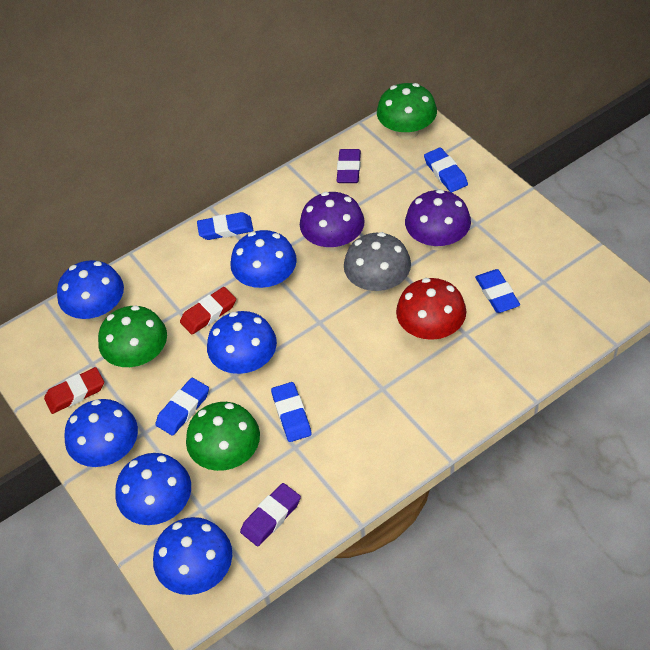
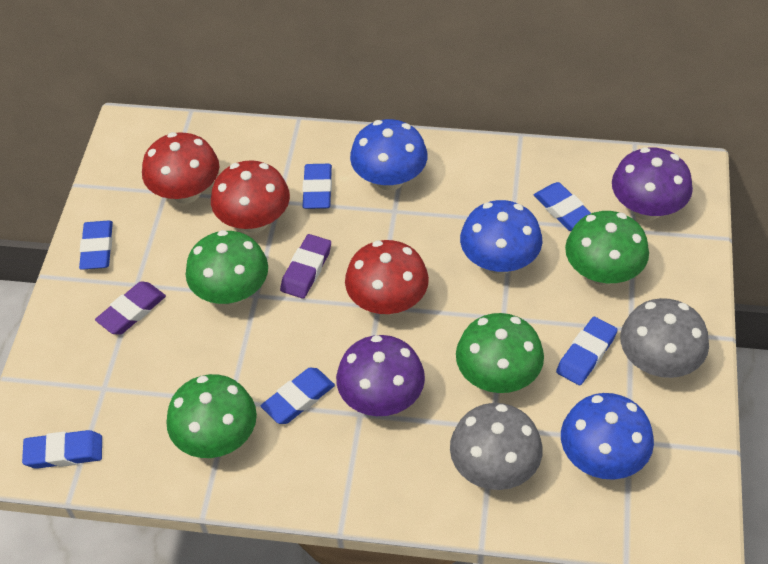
blue eraser: 5 -> 6
blue mushroom: 6 -> 3
green mushroom: 3 -> 4
grey mushroom: 1 -> 2
red eraser: 2 -> 0
red mushroom: 1 -> 3

